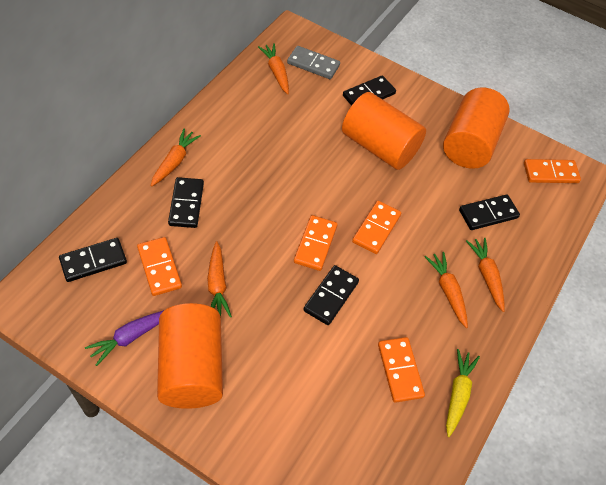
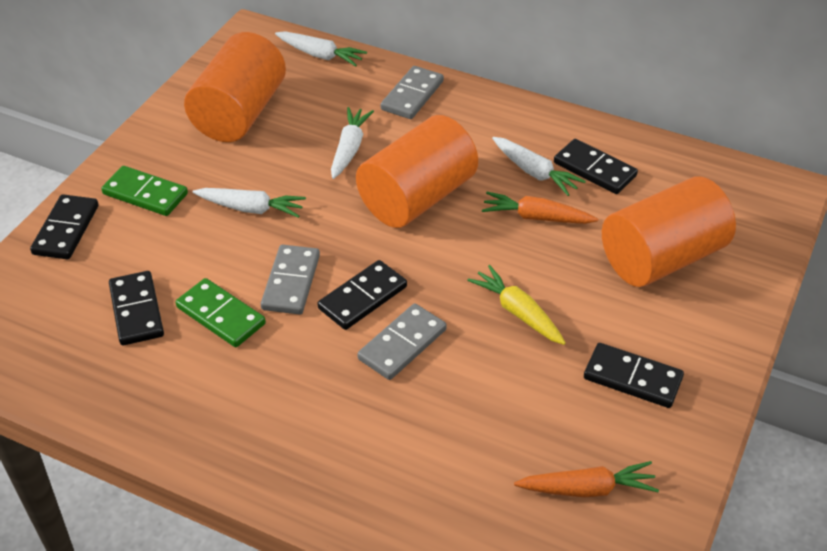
green domino: 0 -> 2
grey domino: 1 -> 3
orange carrot: 5 -> 2
orange domino: 5 -> 0
purple carrot: 1 -> 0
white carrot: 0 -> 4

